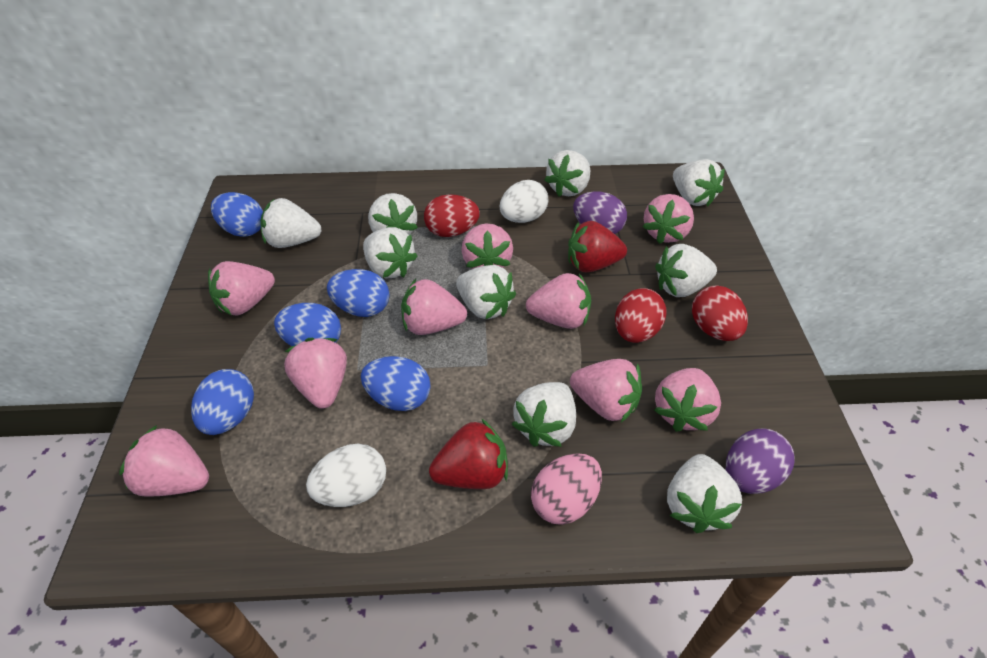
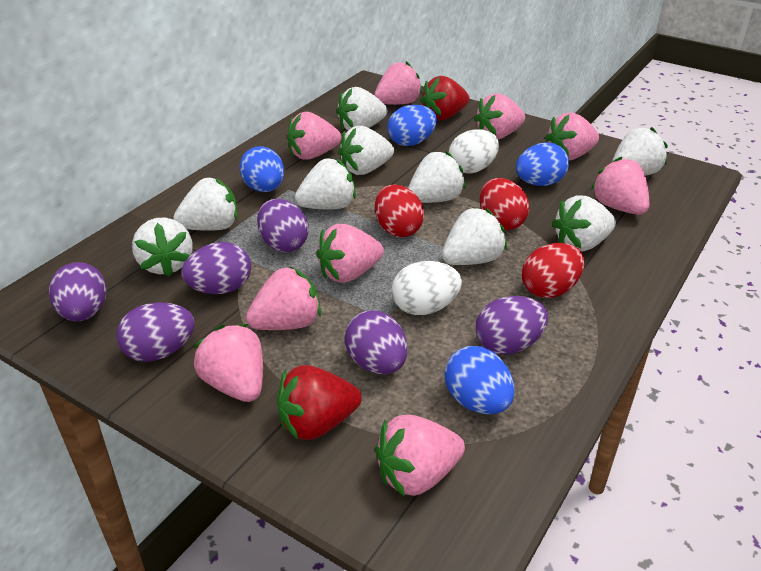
blue egg: 5 -> 4
pink egg: 1 -> 0
purple egg: 2 -> 6

